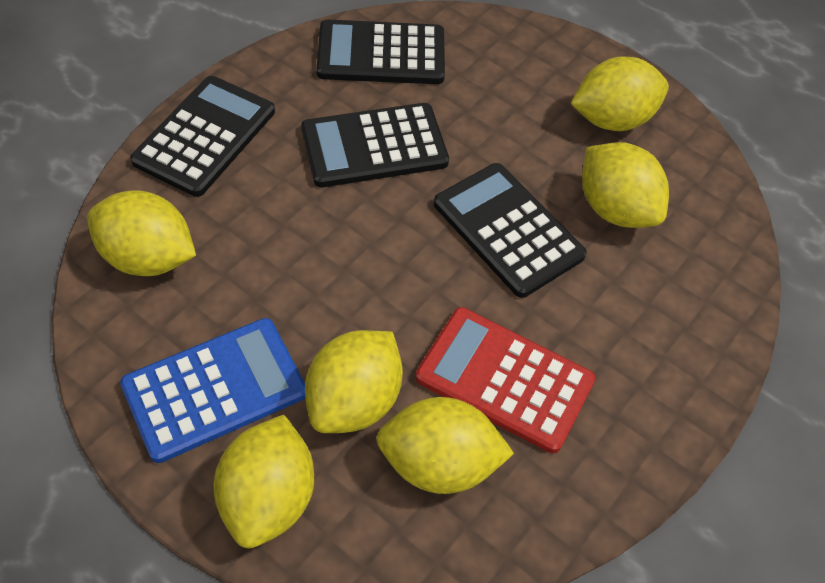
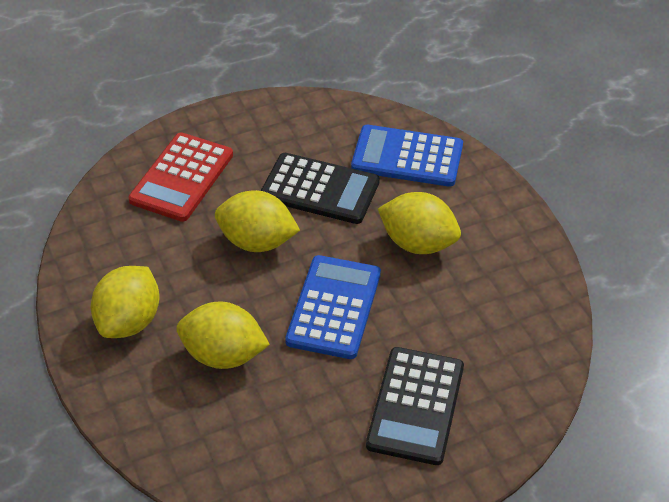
black calculator: 4 -> 2
blue calculator: 1 -> 2
yellow lemon: 6 -> 4

